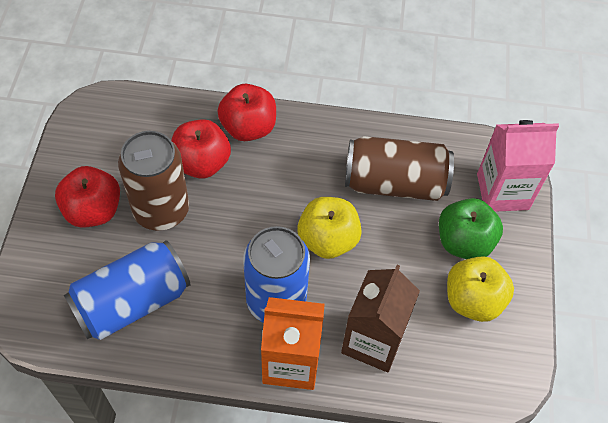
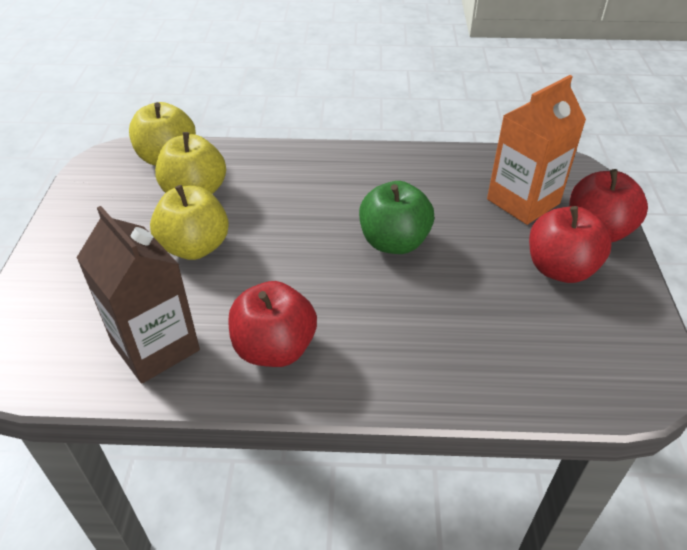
blue can: 2 -> 0
brown can: 2 -> 0
pink carton: 1 -> 0
yellow apple: 2 -> 3

